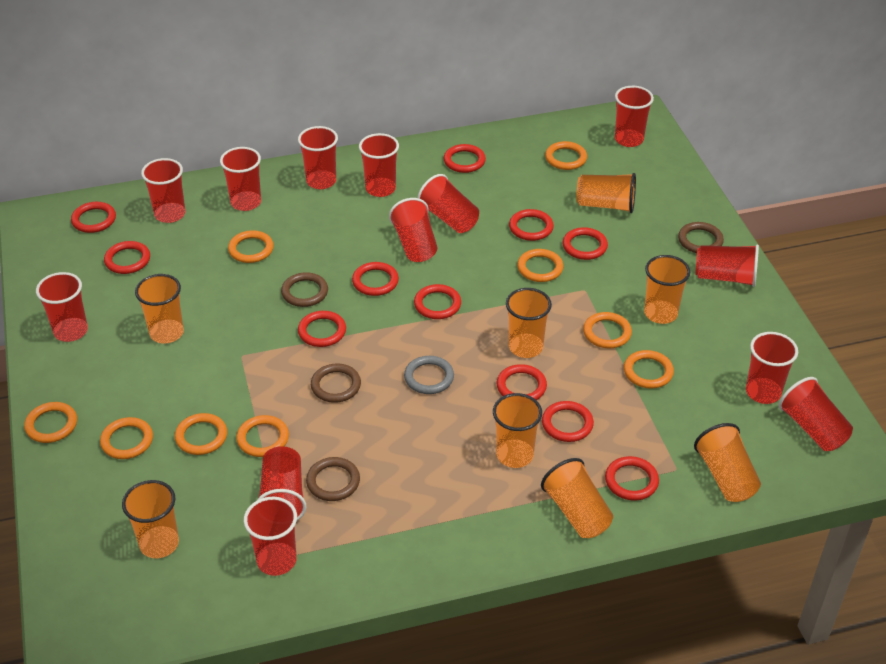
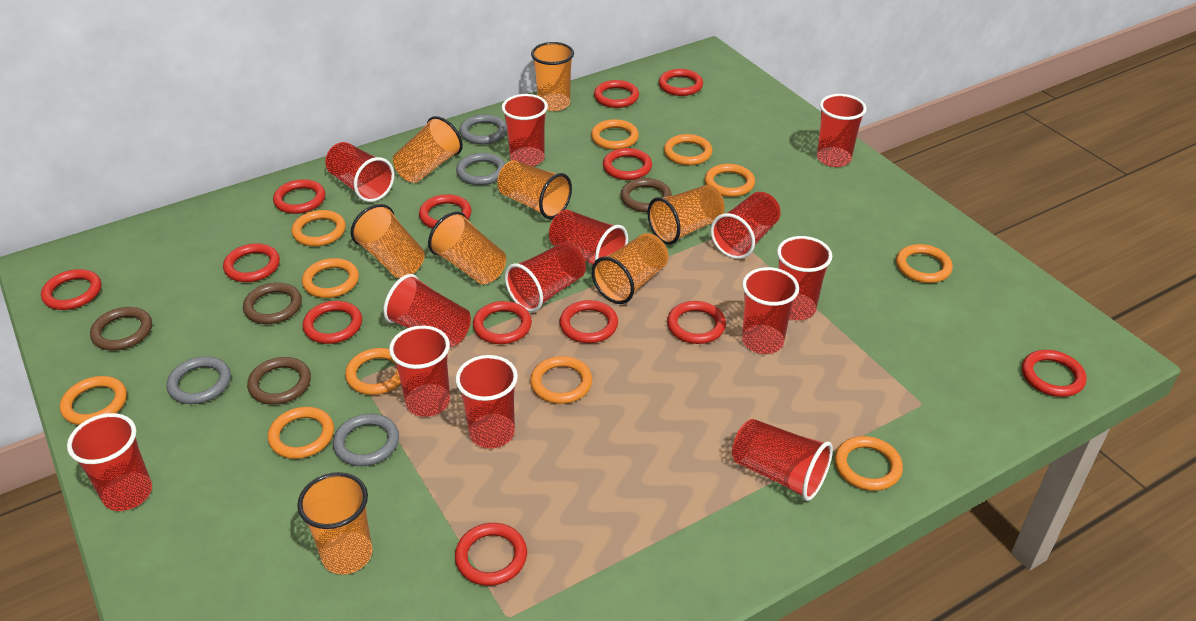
grey ring: 1 -> 4
orange ring: 9 -> 11
red ring: 11 -> 13

